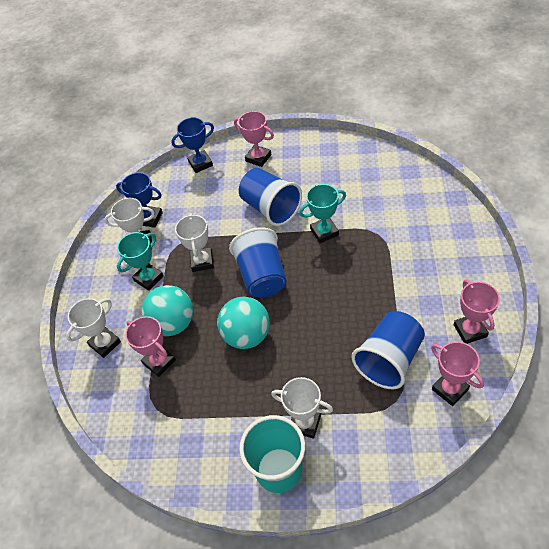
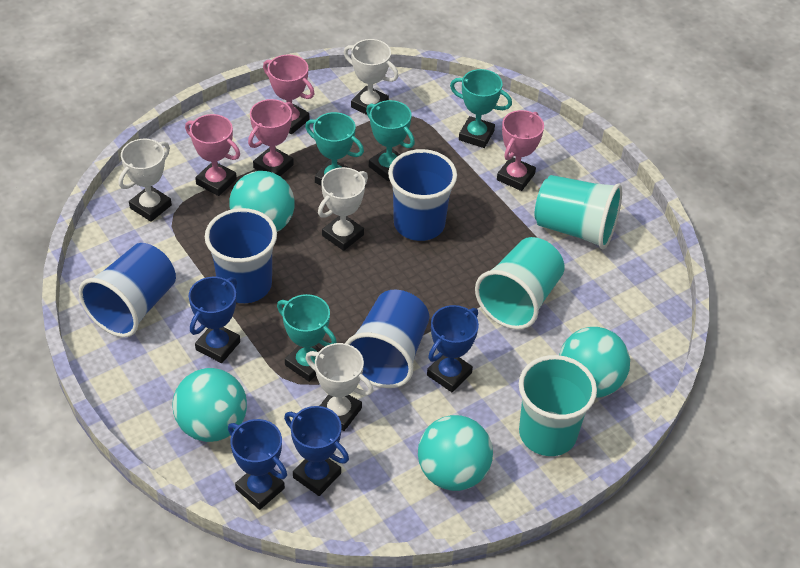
blue cup: 3 -> 4
blue trophy: 2 -> 4
turquoise ball: 2 -> 4
turquoise cup: 1 -> 3
turquoise trophy: 2 -> 4

